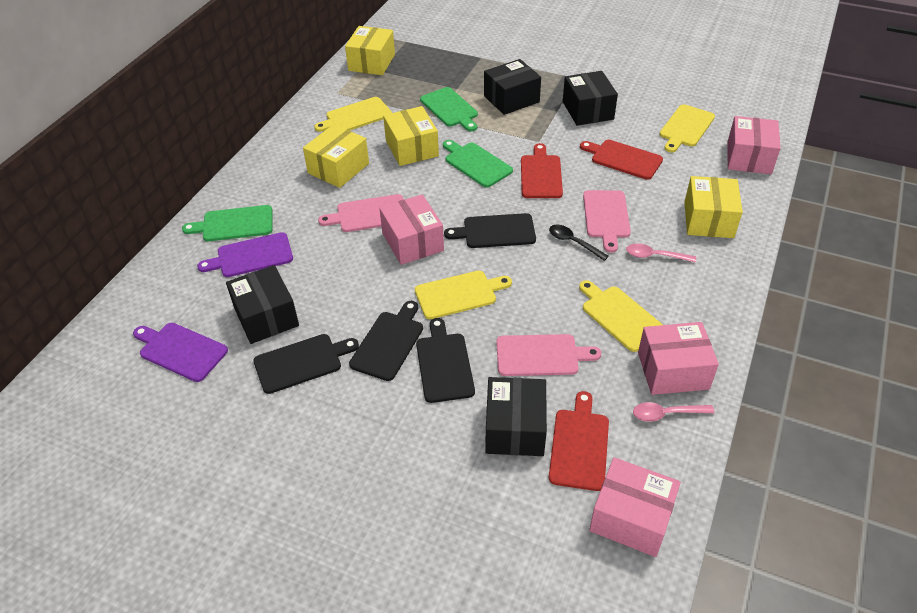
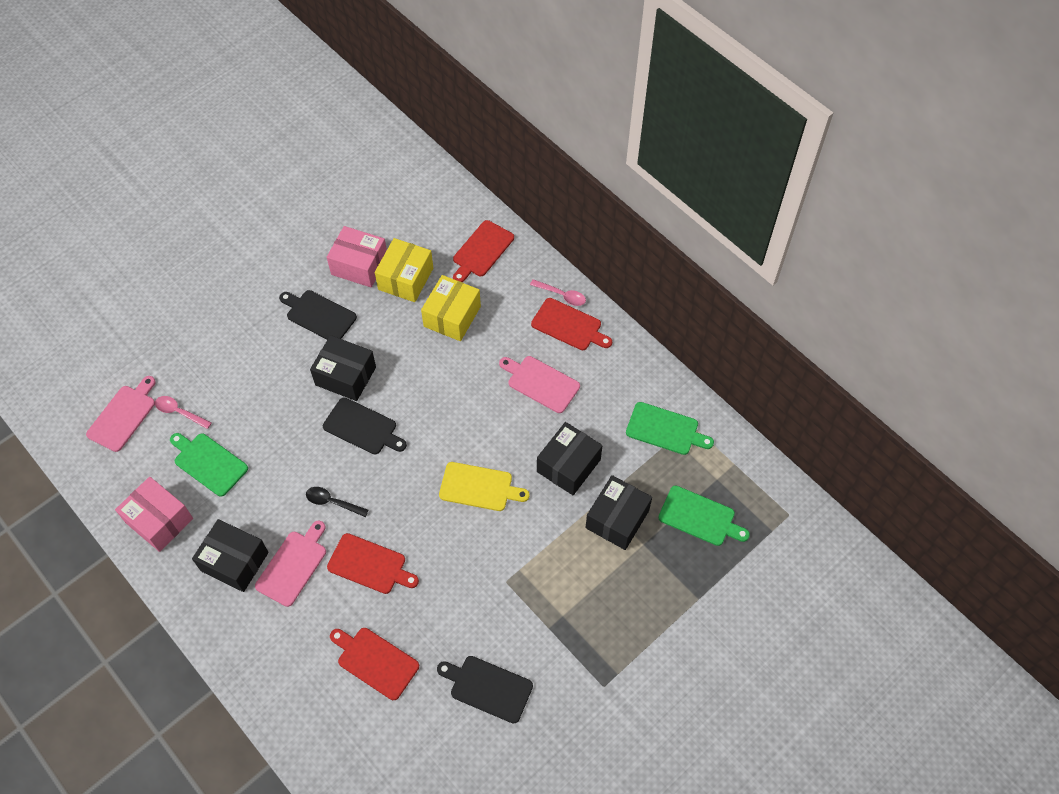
black cutting board: 4 -> 3
pink box: 4 -> 2
purple cutting board: 2 -> 0
red cutting board: 3 -> 4
yellow box: 4 -> 2
yellow cutting board: 4 -> 1

